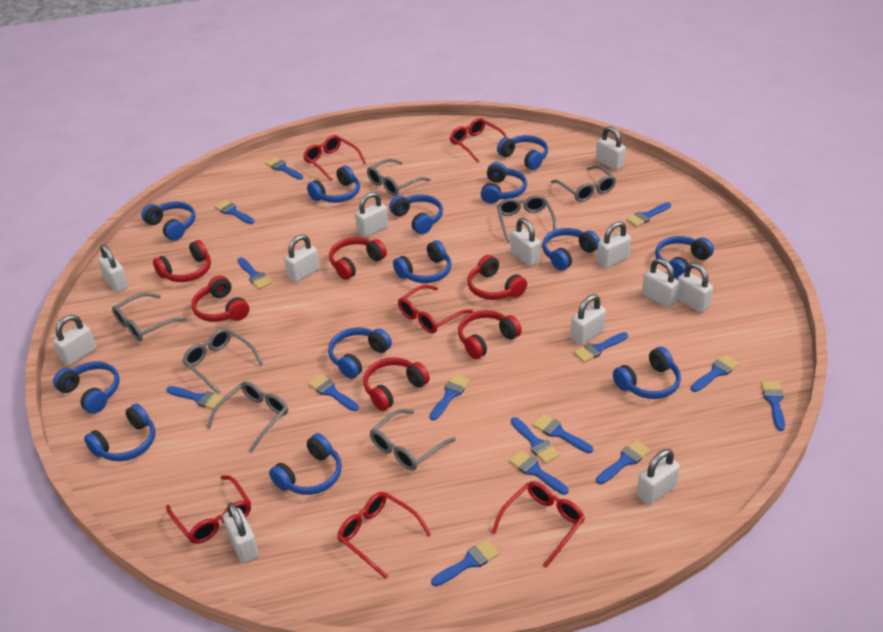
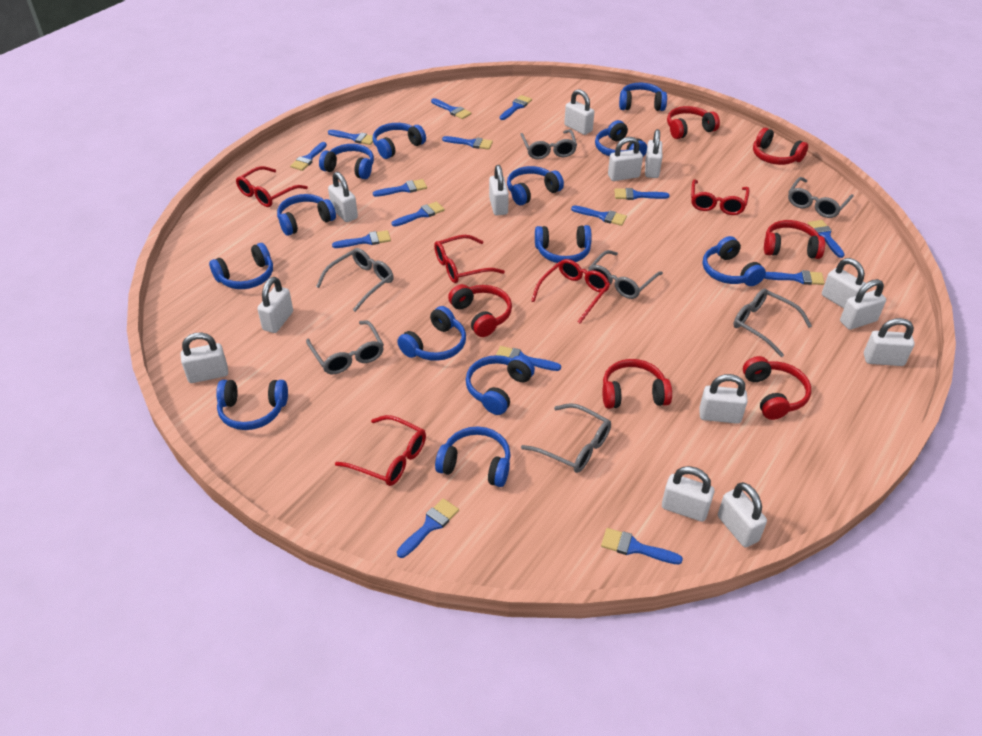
red glasses: 6 -> 5
white padlock: 12 -> 13

